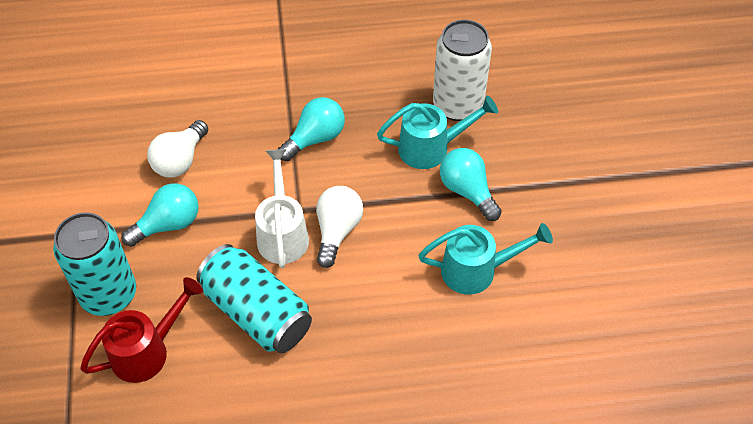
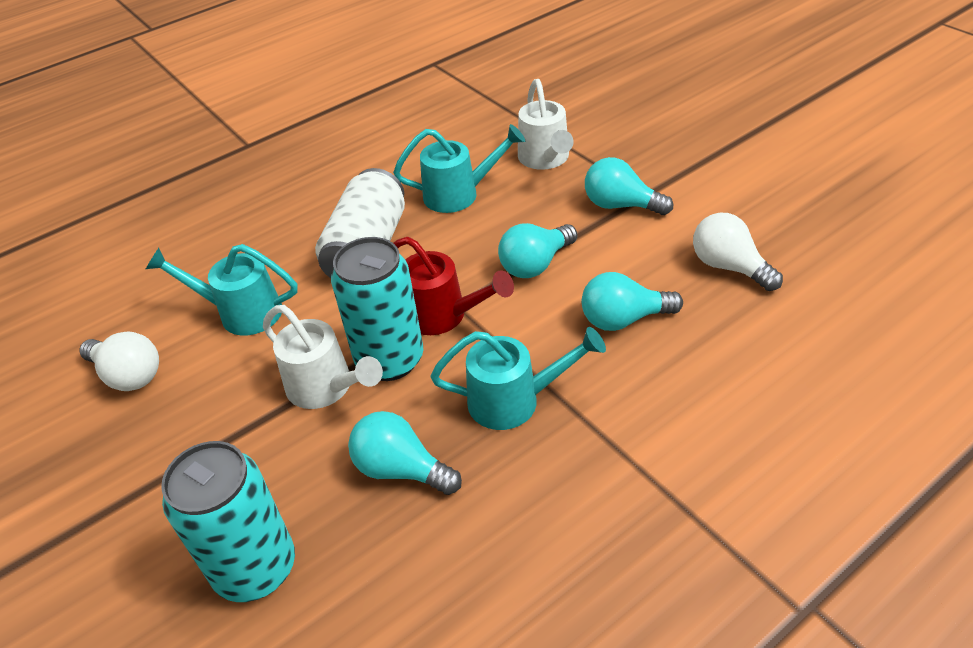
turquoise light bulb: 3 -> 4
turquoise watering can: 2 -> 3
white watering can: 1 -> 2

